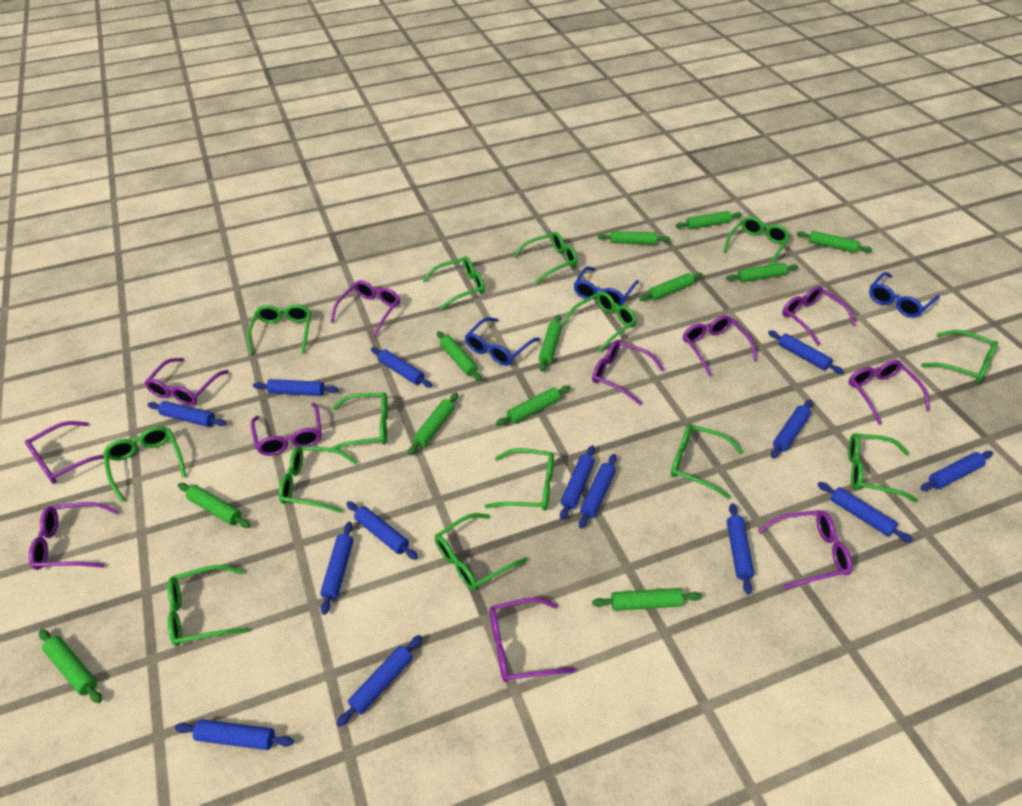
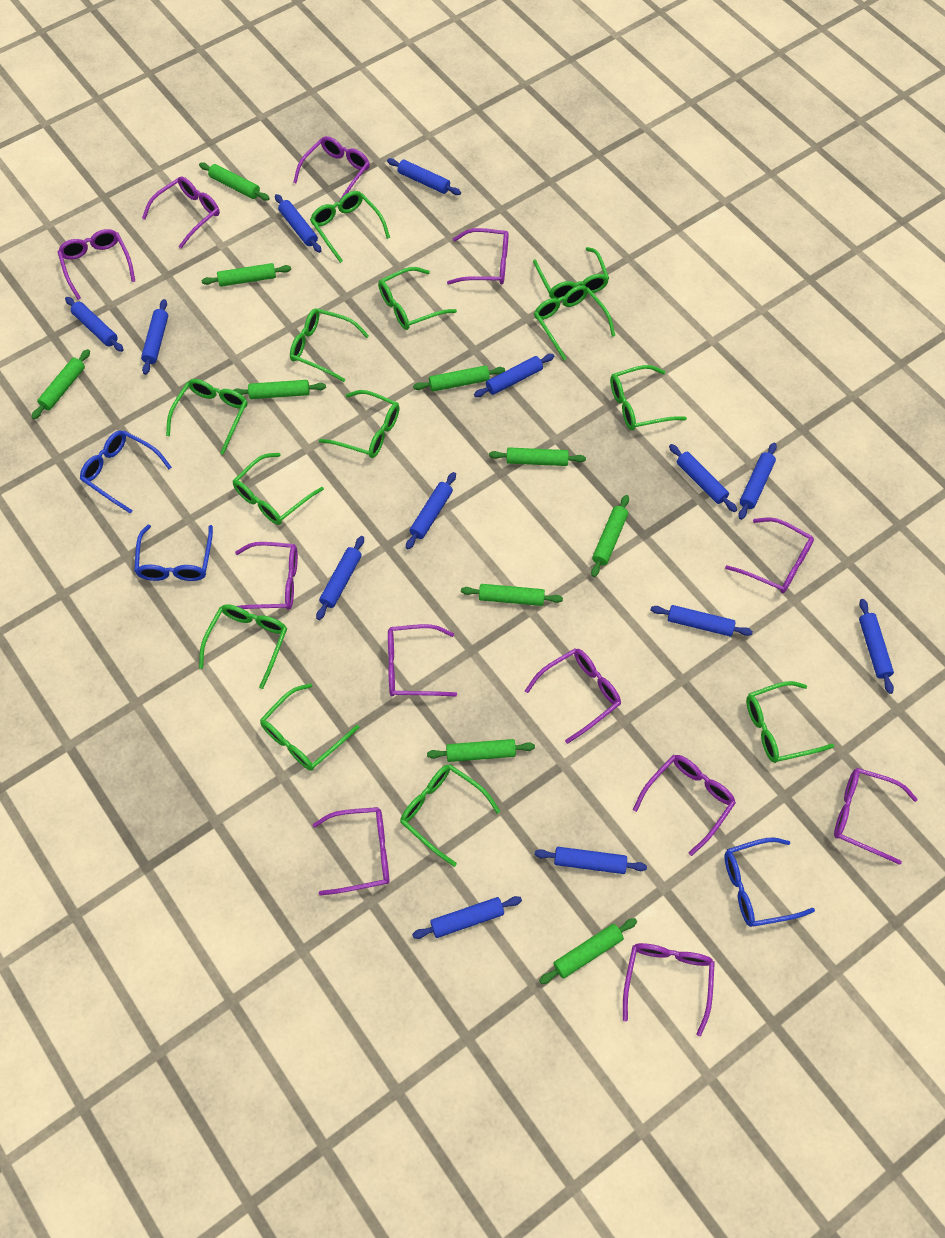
blue rolling pin: 14 -> 13
green glasses: 14 -> 13
green rolling pin: 12 -> 10
purple glasses: 11 -> 12

